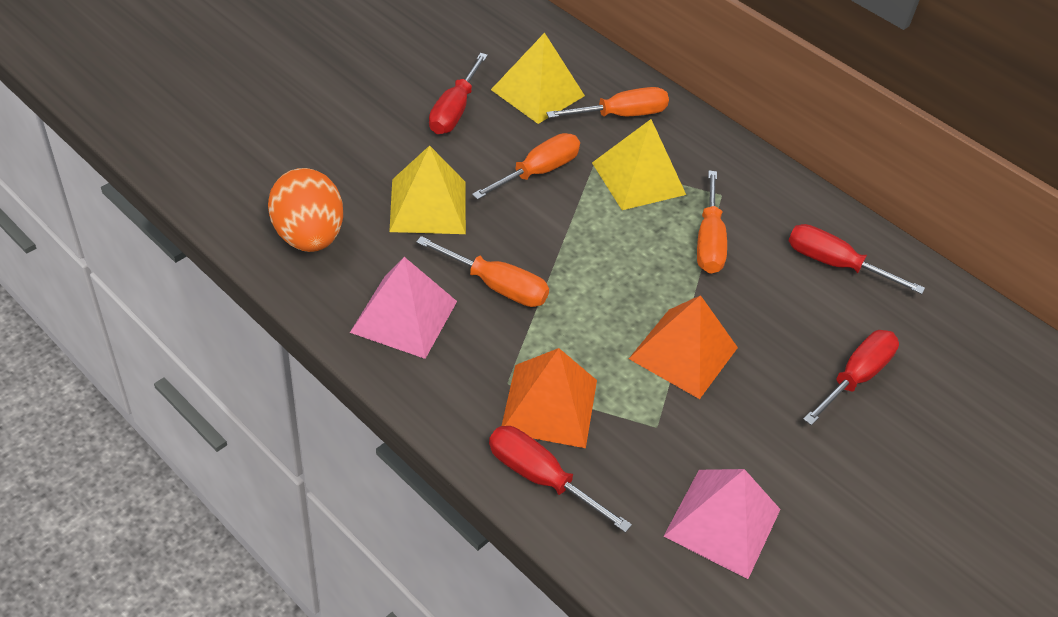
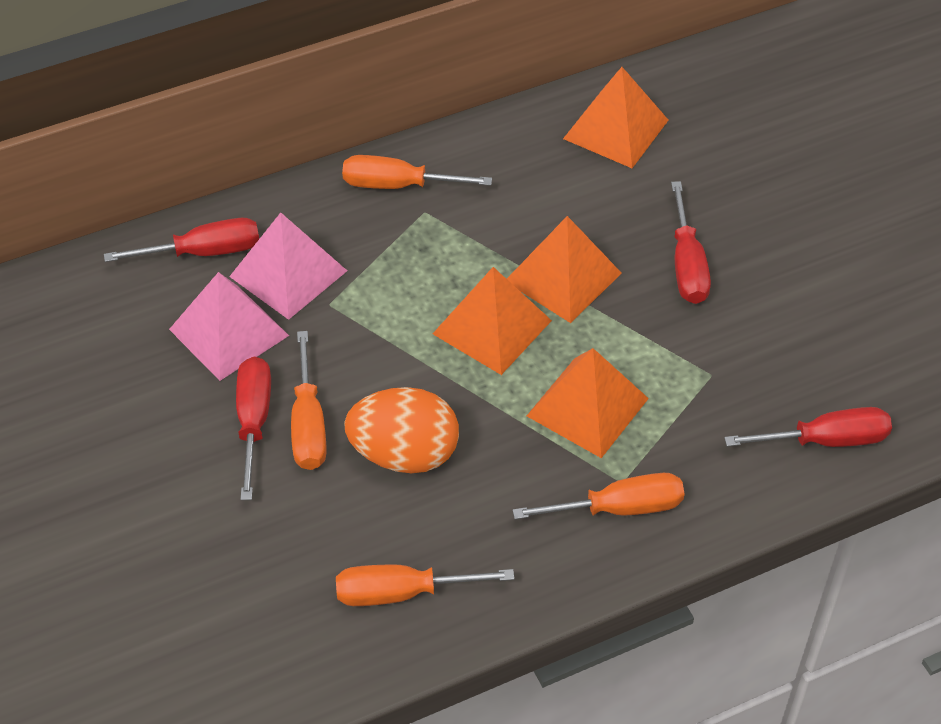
orange pyramid: 2 -> 4
yellow pyramid: 3 -> 0

